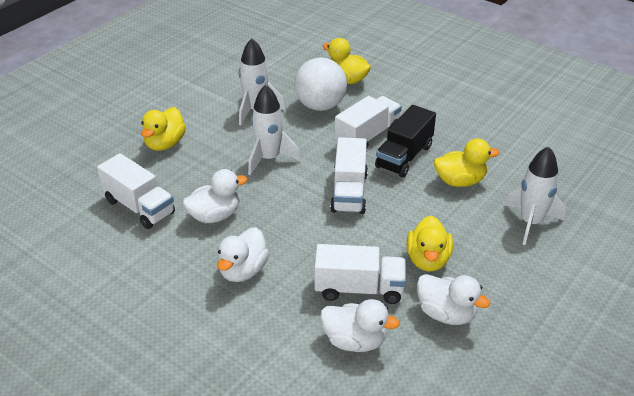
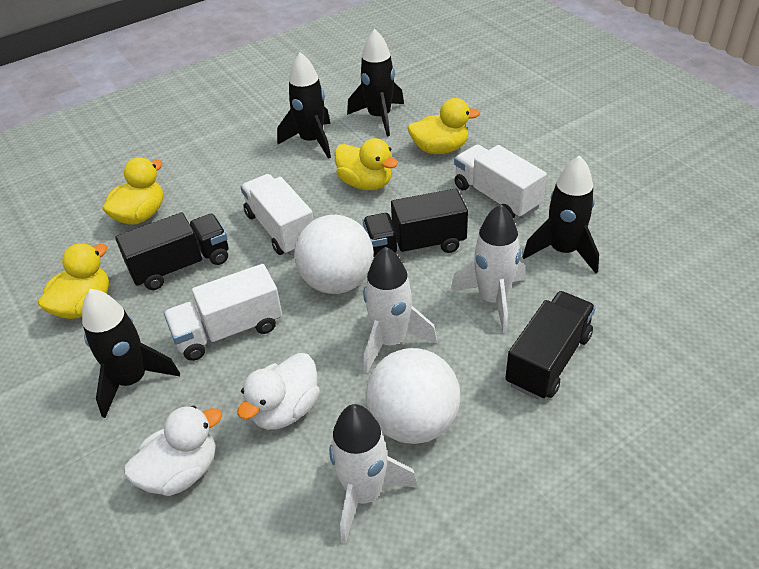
black rocket: 0 -> 4
black truck: 1 -> 3
white ball: 1 -> 2
white duck: 4 -> 2
white truck: 4 -> 3

